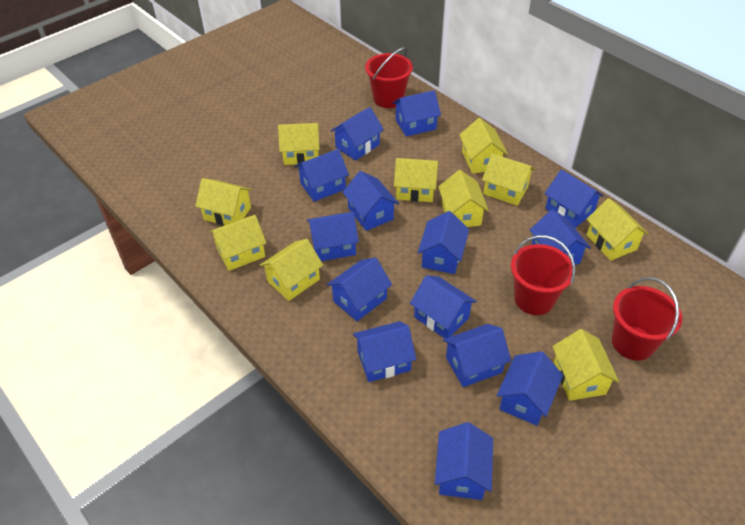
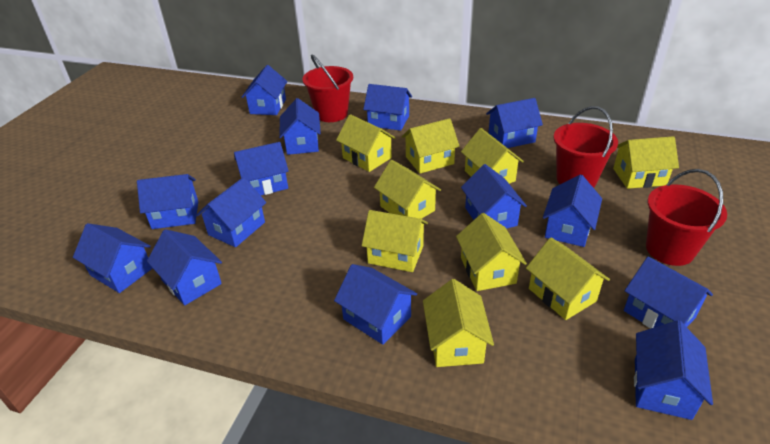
yellow house: 10 -> 9

